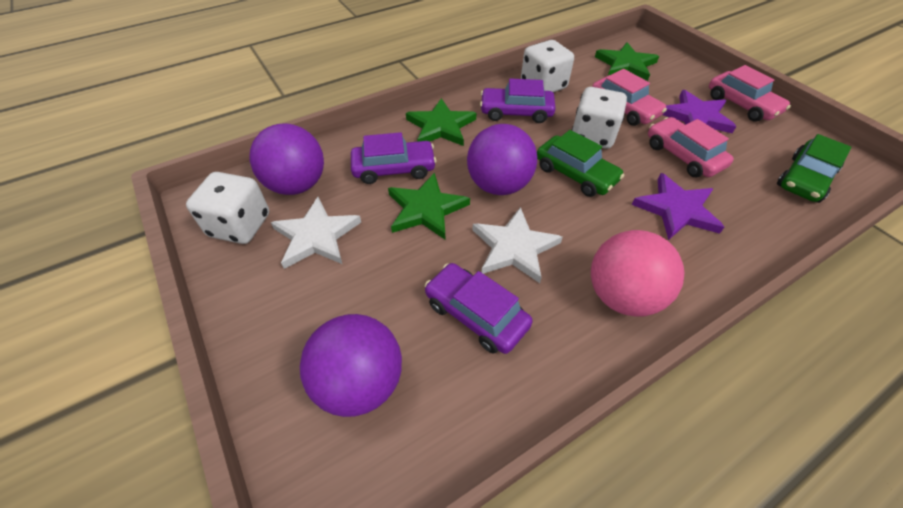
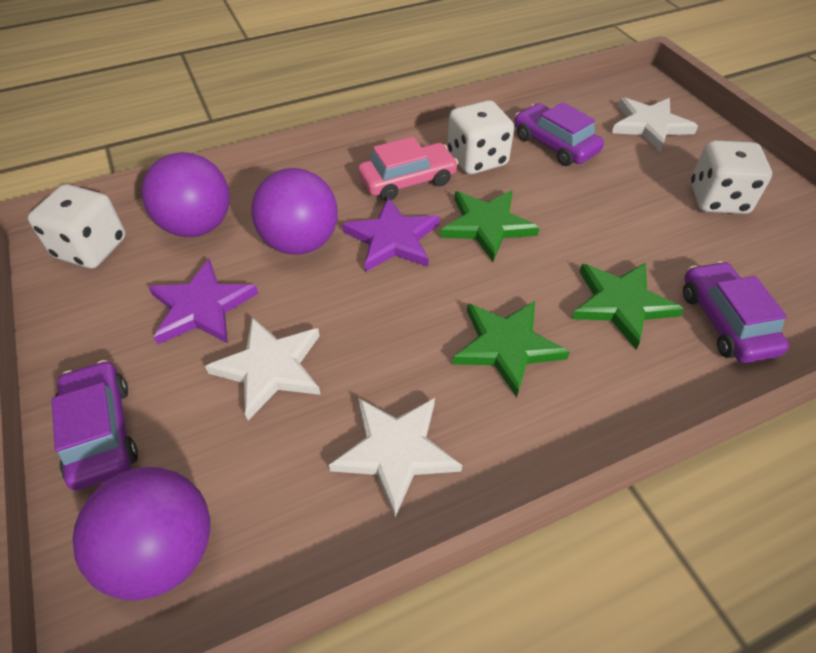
green car: 2 -> 0
pink ball: 1 -> 0
pink car: 3 -> 1
white star: 2 -> 3

